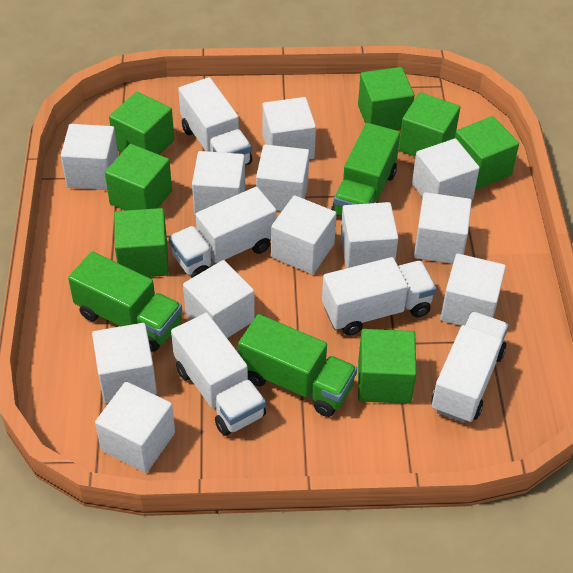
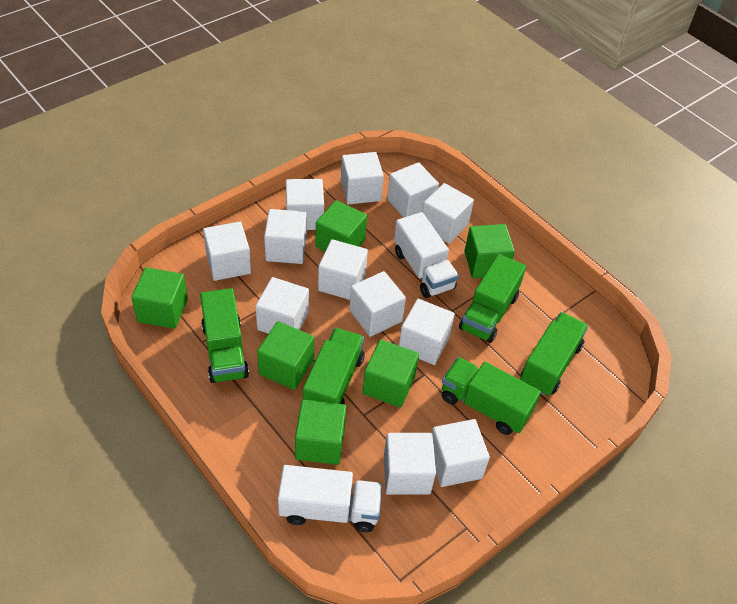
green cube: 7 -> 6
green truck: 3 -> 5
white truck: 5 -> 2

